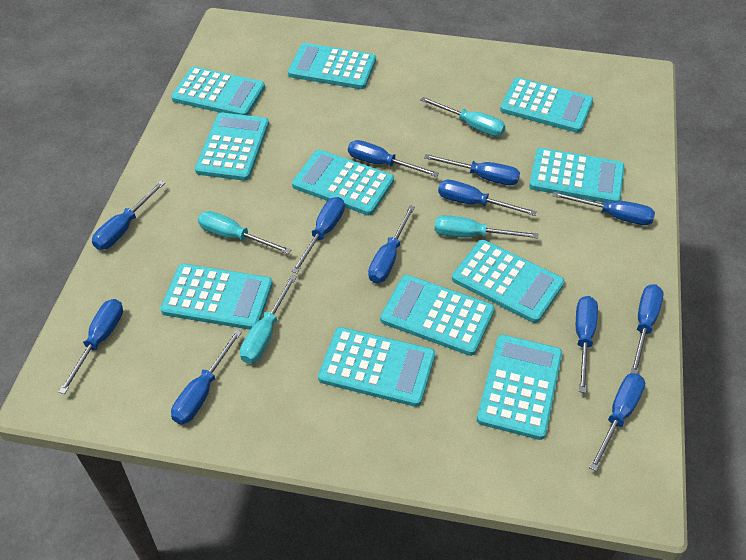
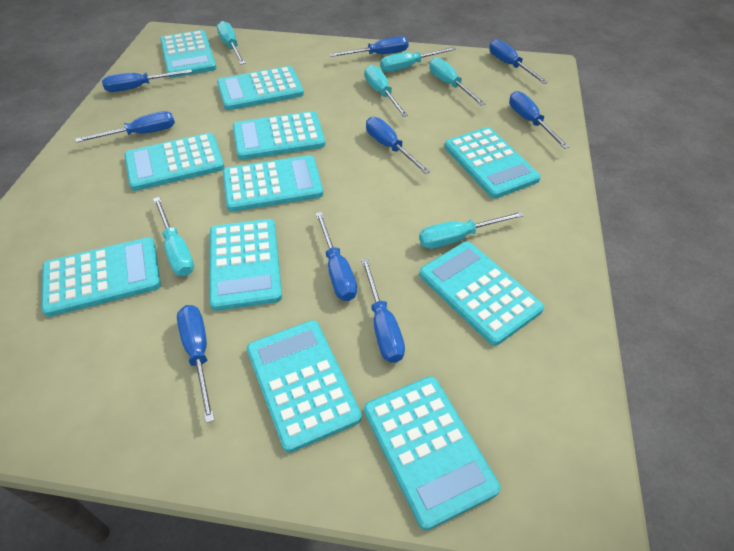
blue screwdriver: 12 -> 9
turquoise screwdriver: 4 -> 6

